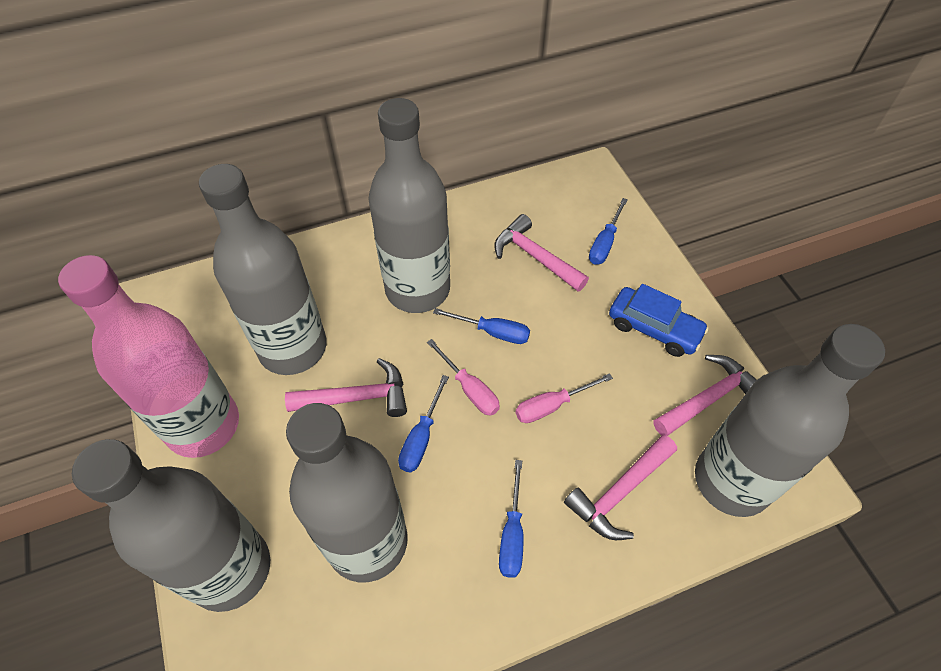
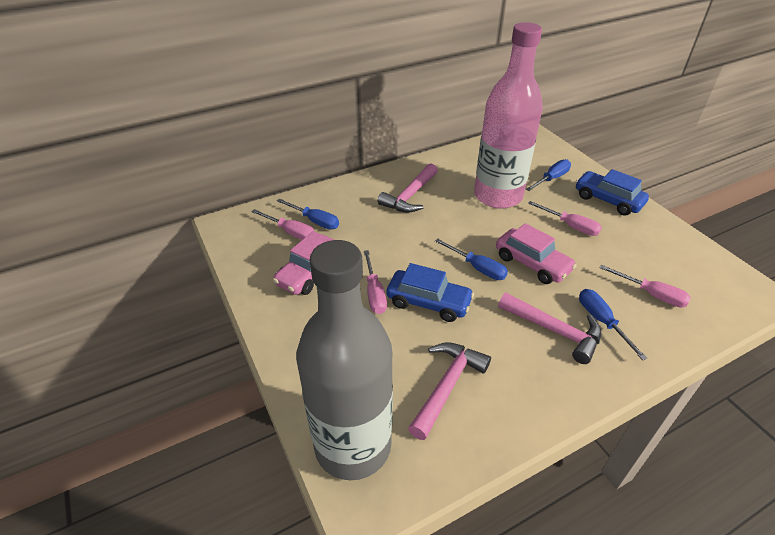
blue car: 1 -> 2
grey bottle: 5 -> 1
pink car: 0 -> 2
pink hammer: 4 -> 3
pink screwdriver: 2 -> 4

